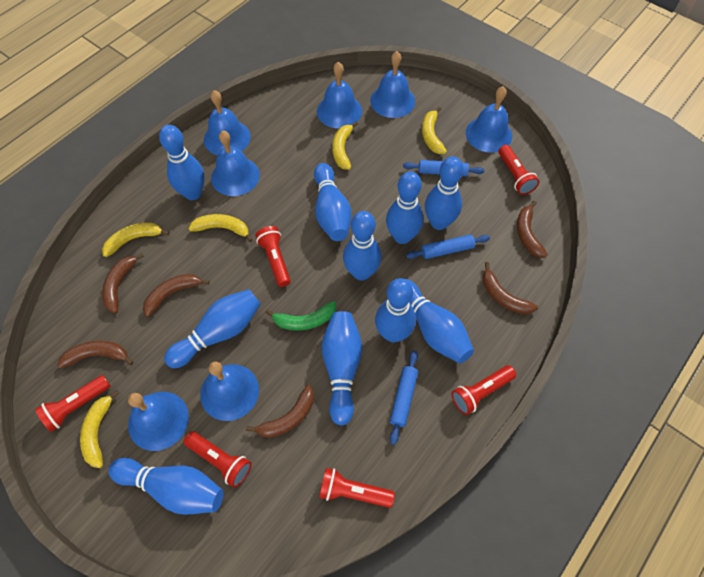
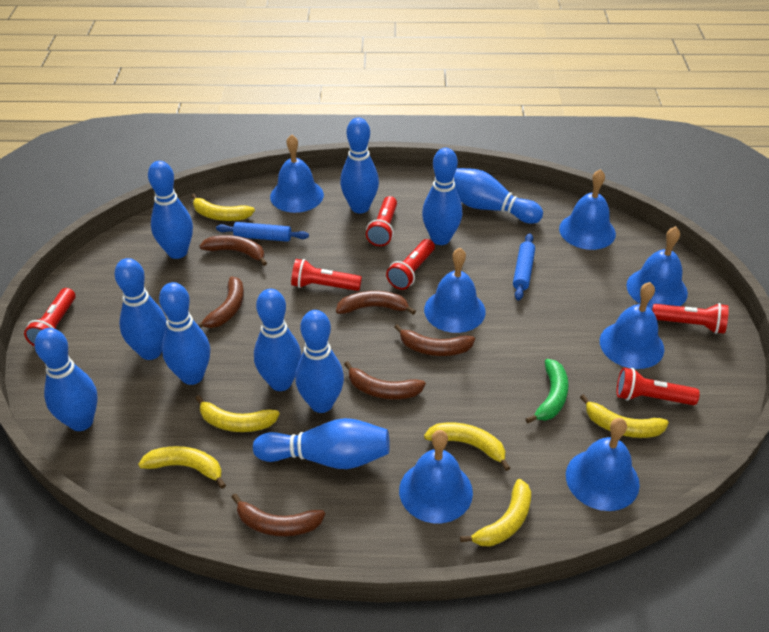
blue rolling pin: 3 -> 2
yellow banana: 5 -> 6

